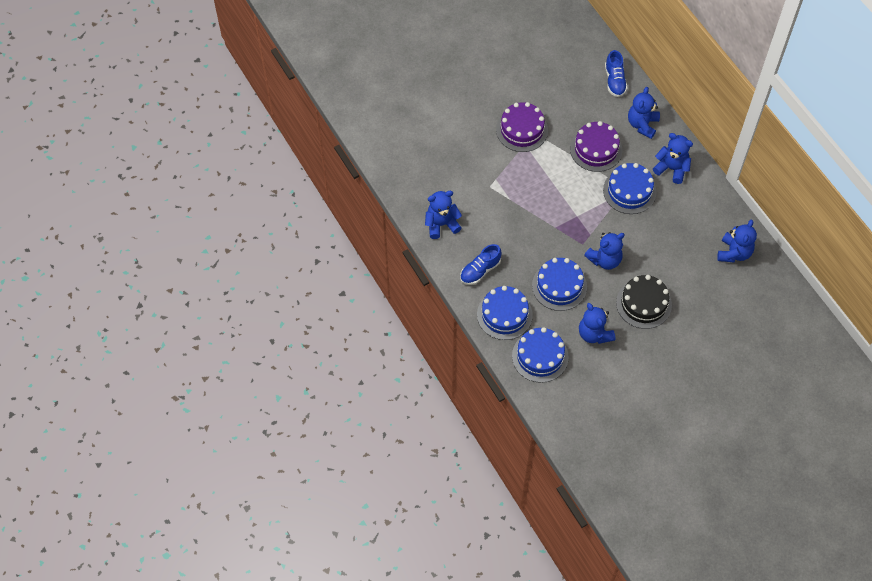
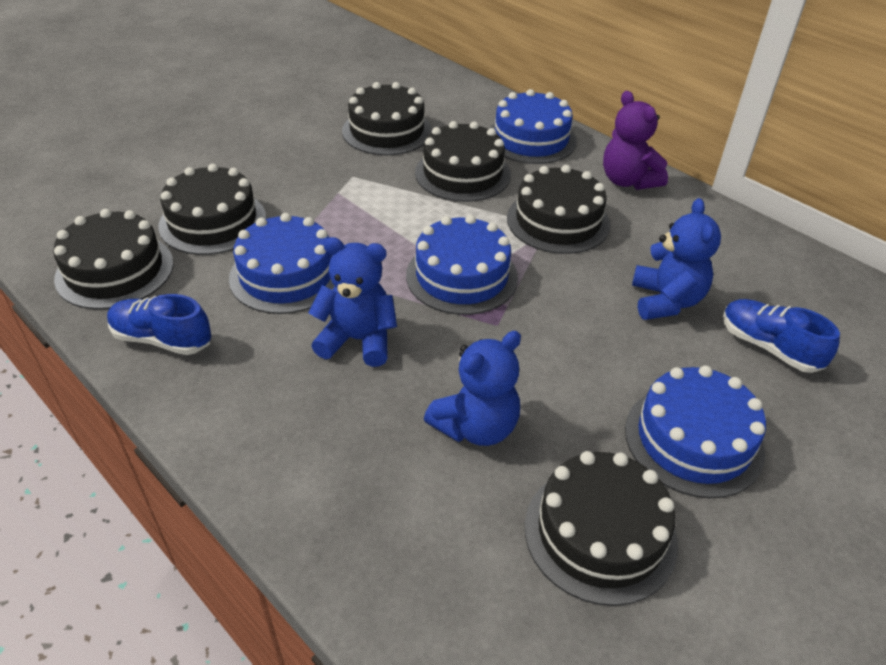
black cake: 1 -> 6
blue teddy bear: 6 -> 3
purple cake: 2 -> 0
purple teddy bear: 0 -> 1

